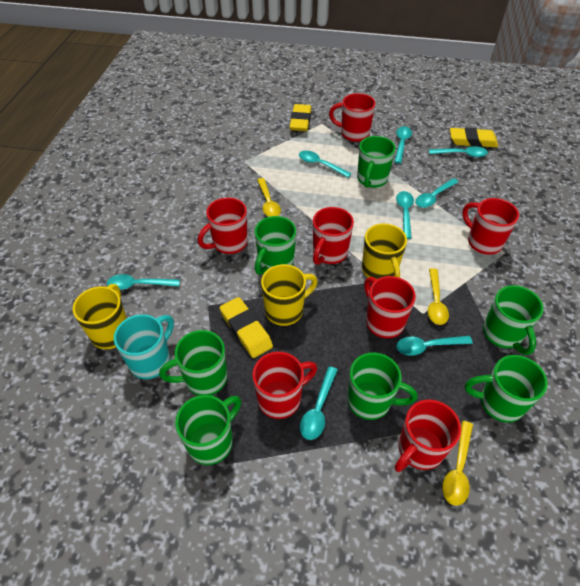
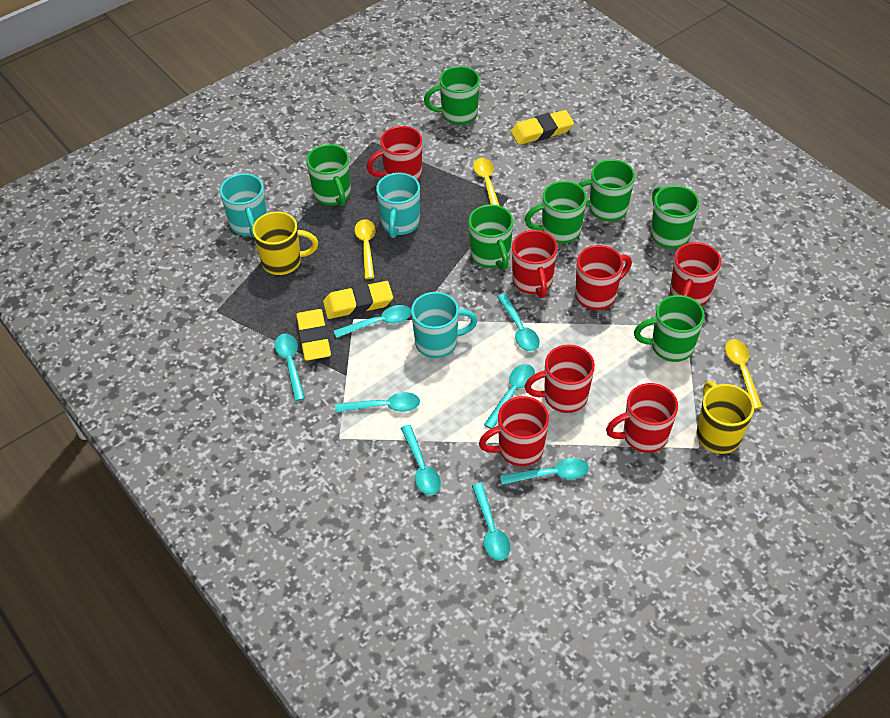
turquoise mug: 1 -> 3
yellow mug: 3 -> 2

